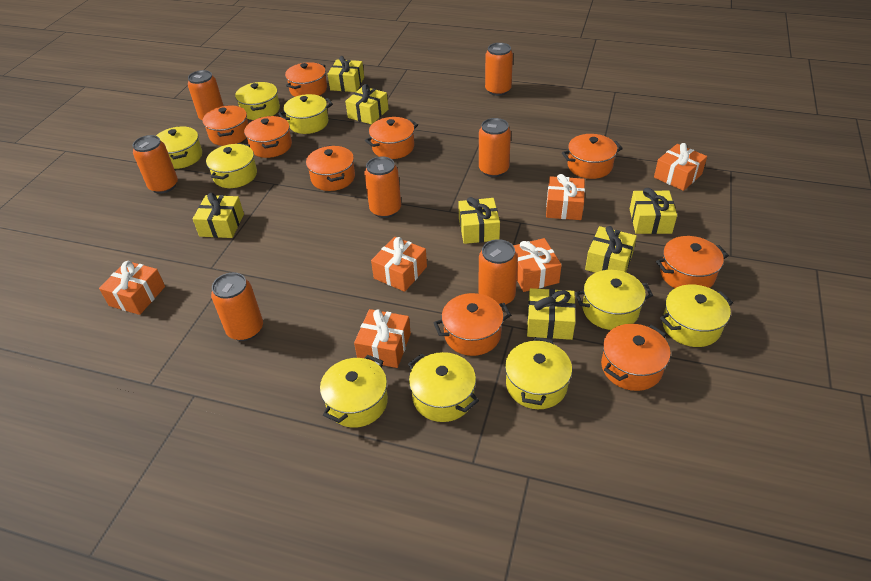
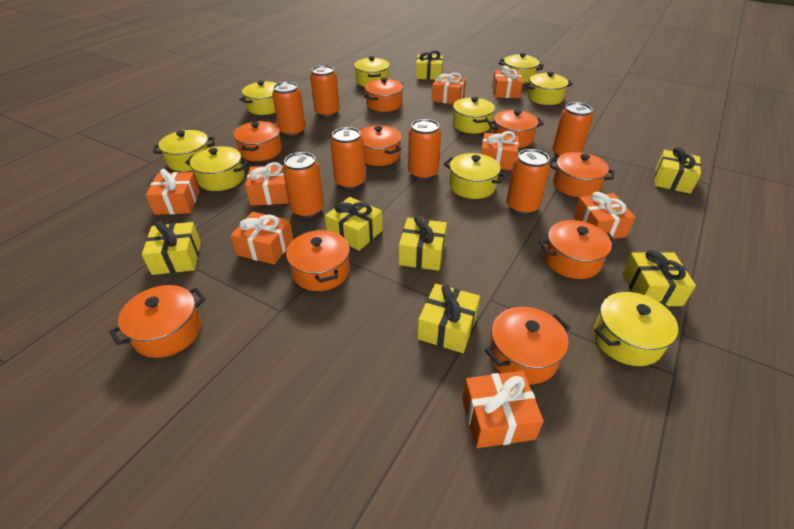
orange gift: 6 -> 8

